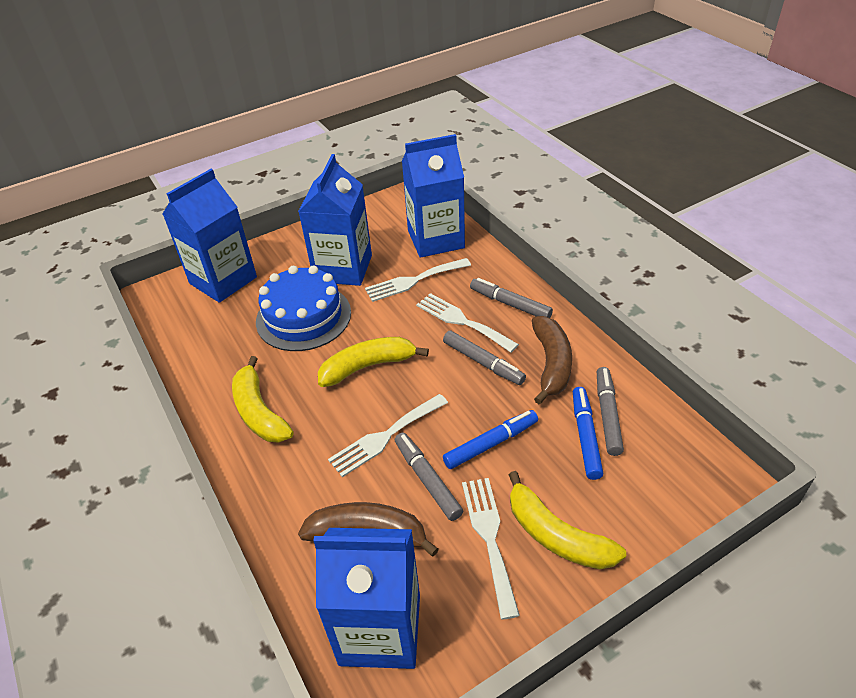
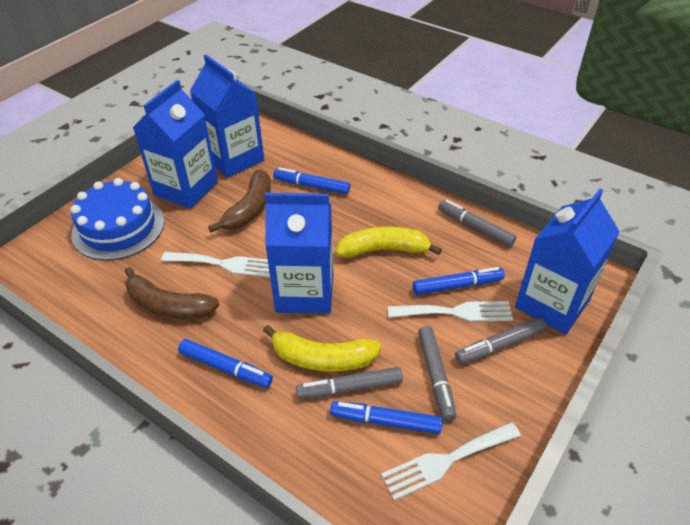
blue marker: 2 -> 4
white fork: 4 -> 3
yellow banana: 3 -> 2

